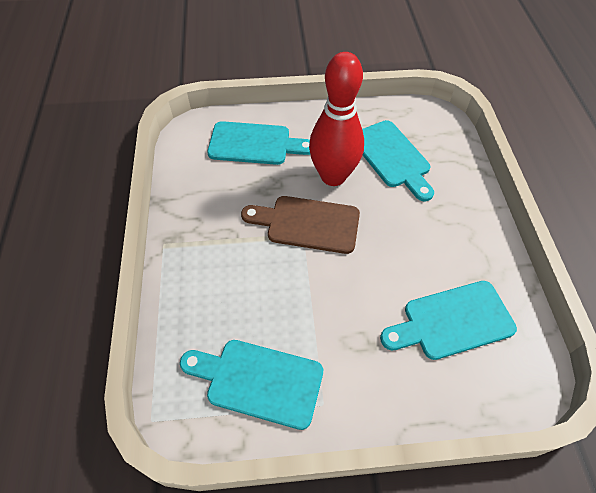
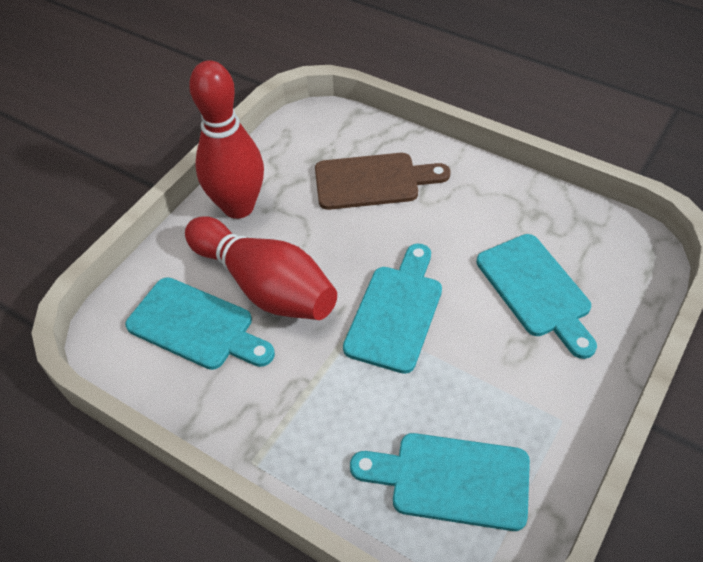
red bowling pin: 1 -> 2

